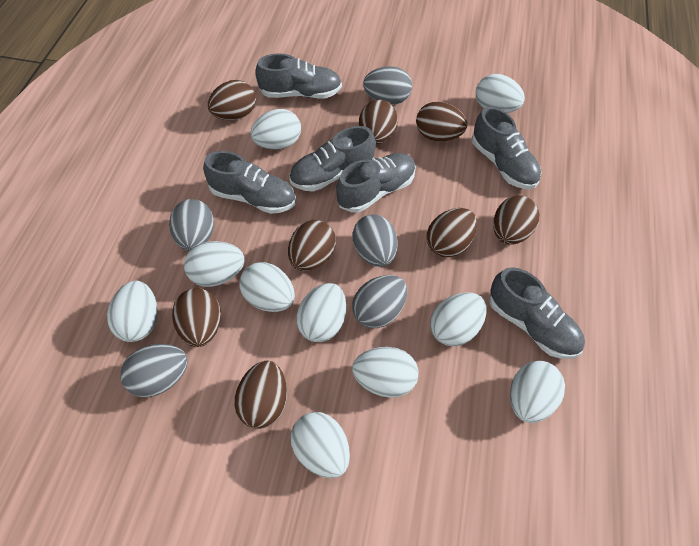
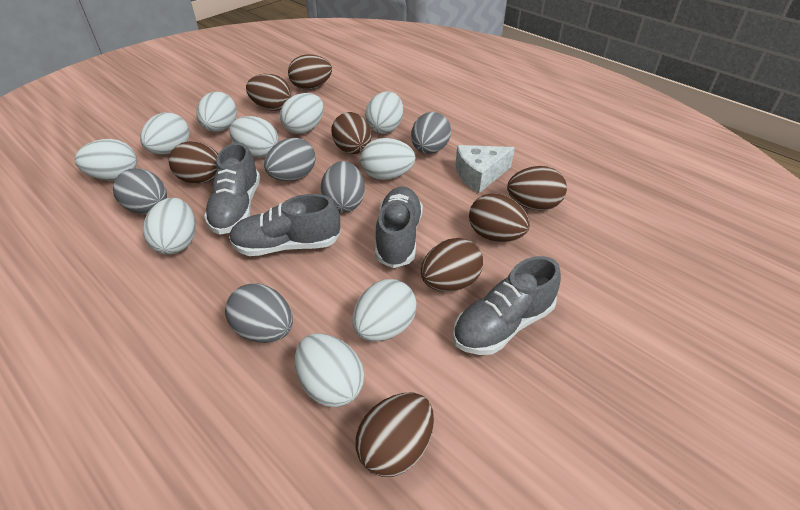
grey shoe: 6 -> 4
white cheese: 0 -> 1

